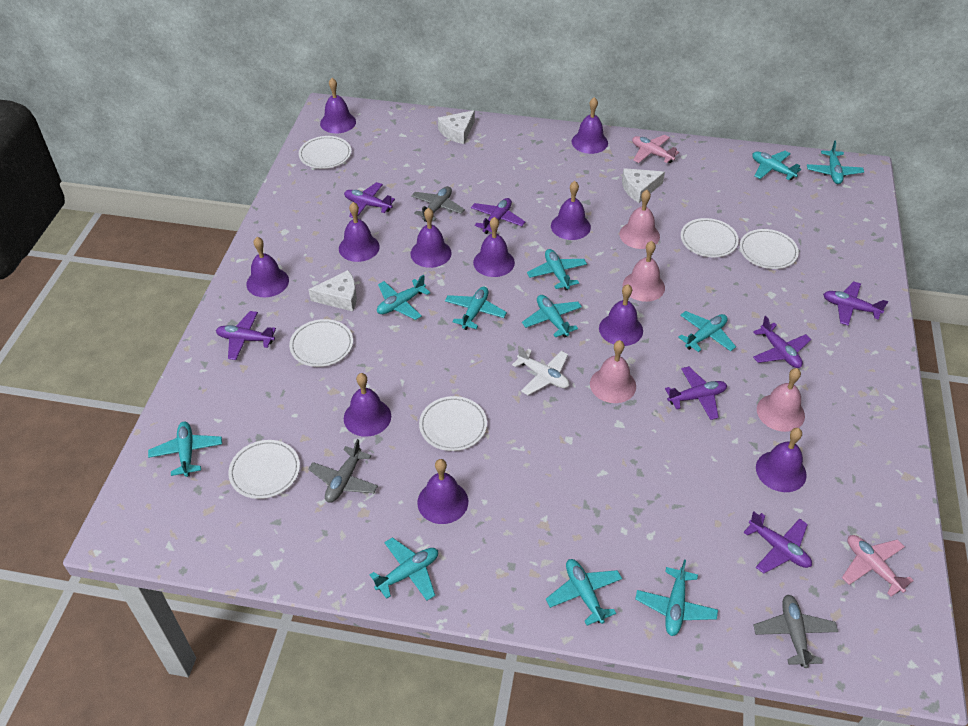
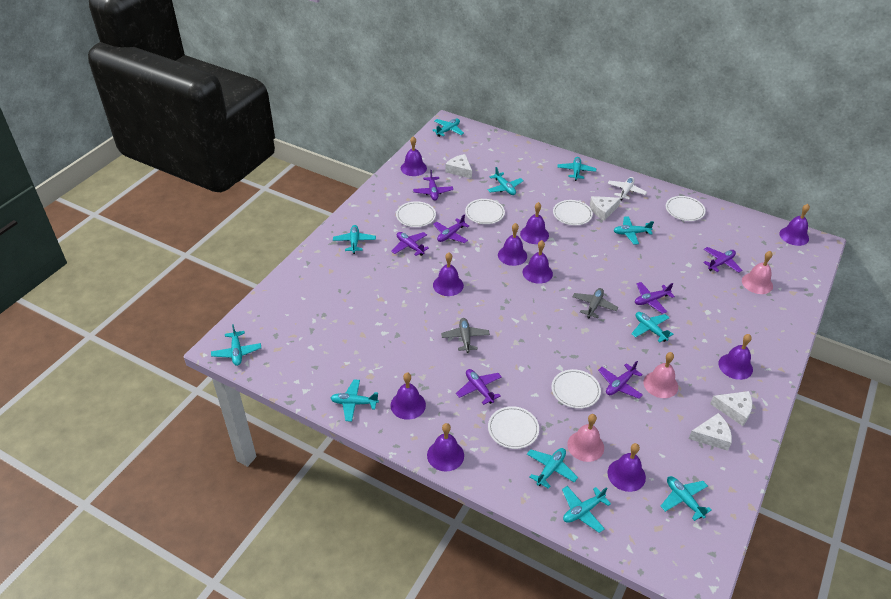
grey plane: 3 -> 2
pink bell: 4 -> 3
pink plane: 2 -> 0
purple bell: 11 -> 10
white cheese: 3 -> 4

